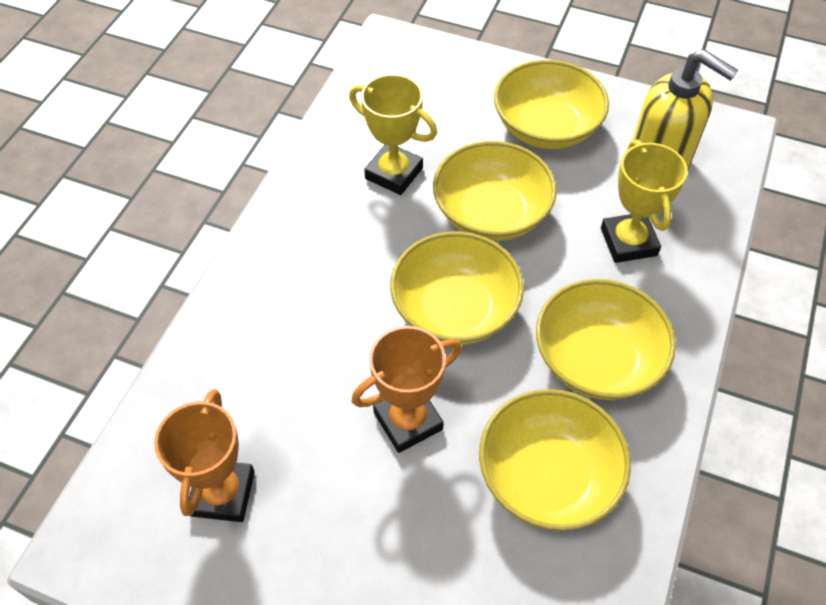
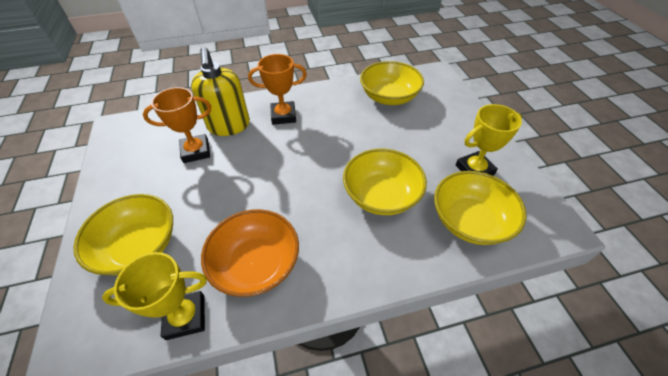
orange bowl: 0 -> 1
yellow bowl: 5 -> 4

